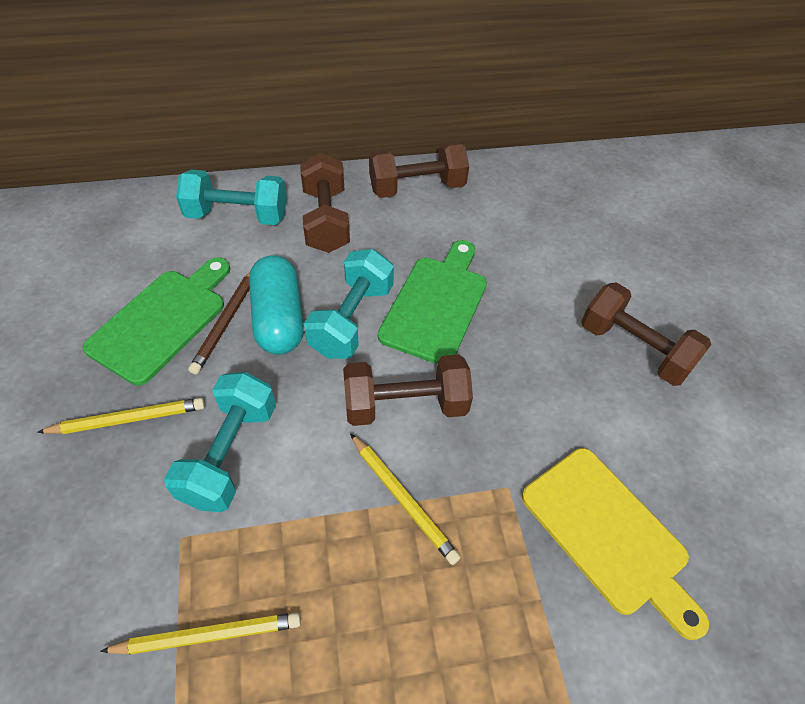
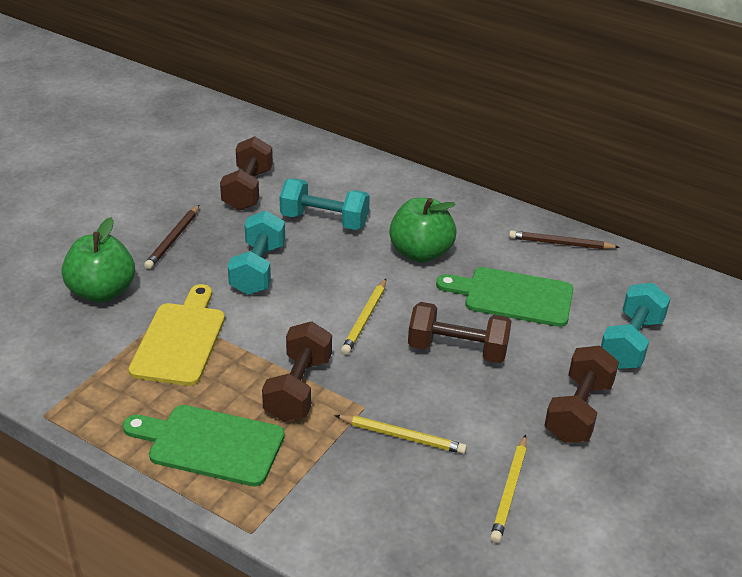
brown pencil: 1 -> 2
green apple: 0 -> 2
turquoise capsule: 1 -> 0

